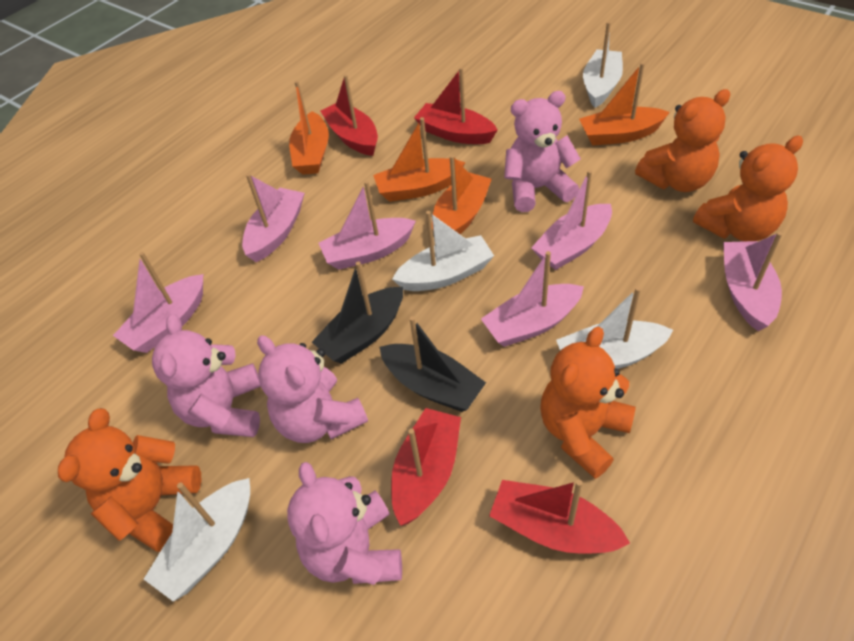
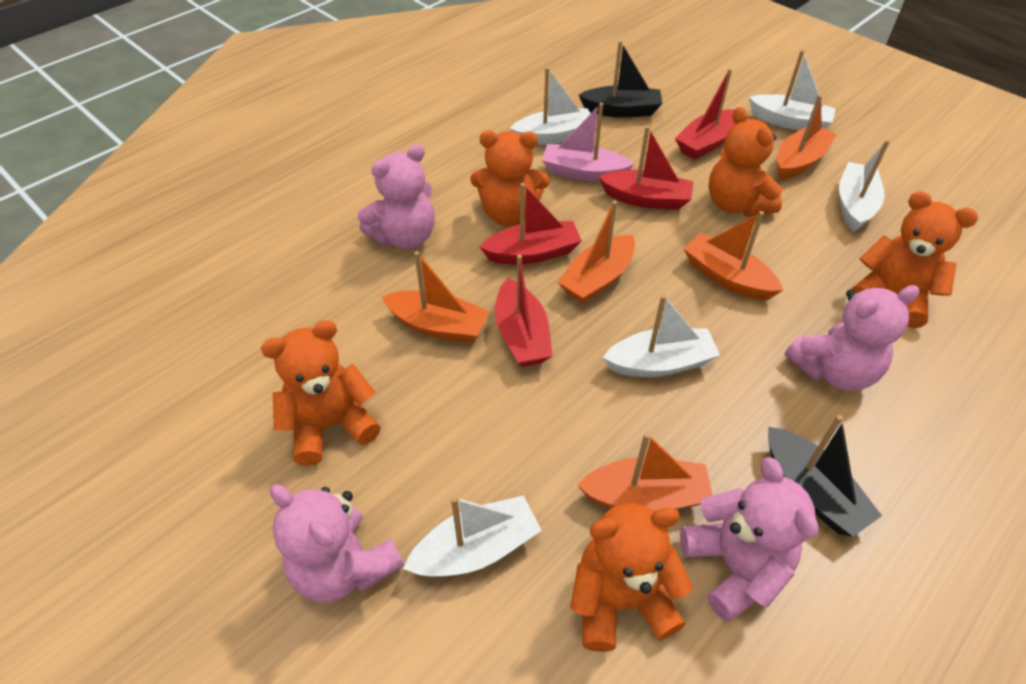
orange boat: 4 -> 5
orange teddy bear: 4 -> 5
pink boat: 6 -> 1
white boat: 4 -> 5

